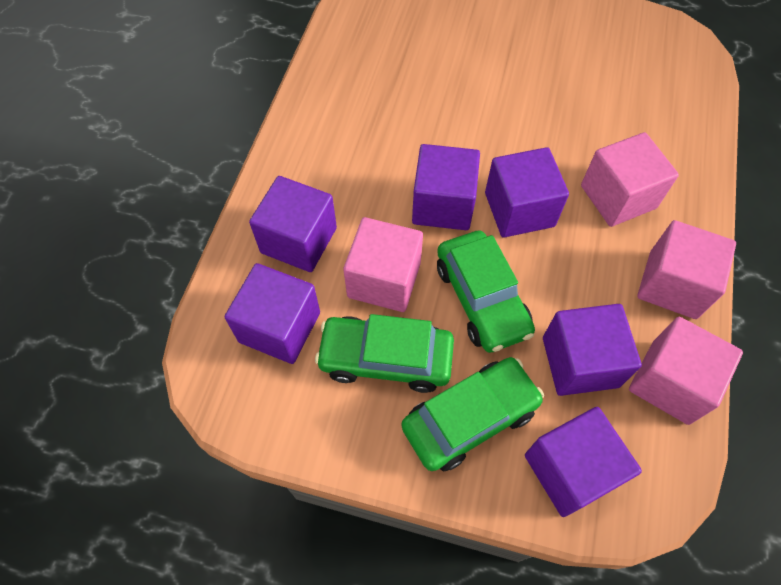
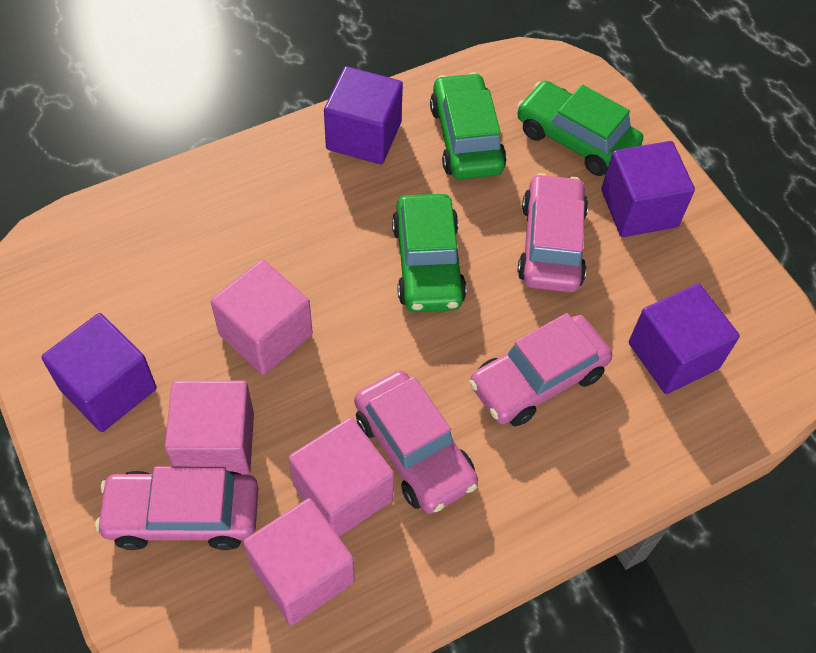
pink car: 0 -> 4
purple cube: 6 -> 4

